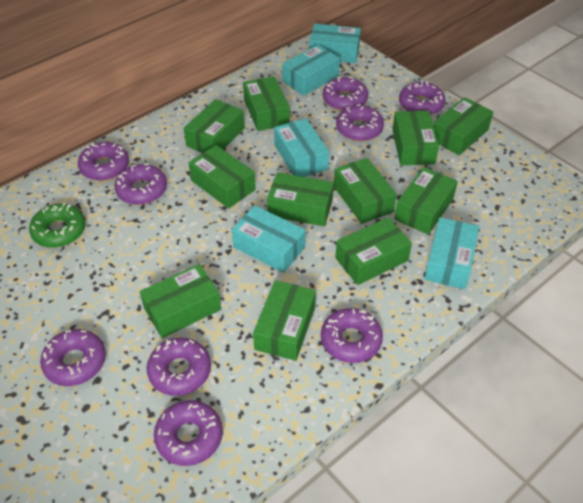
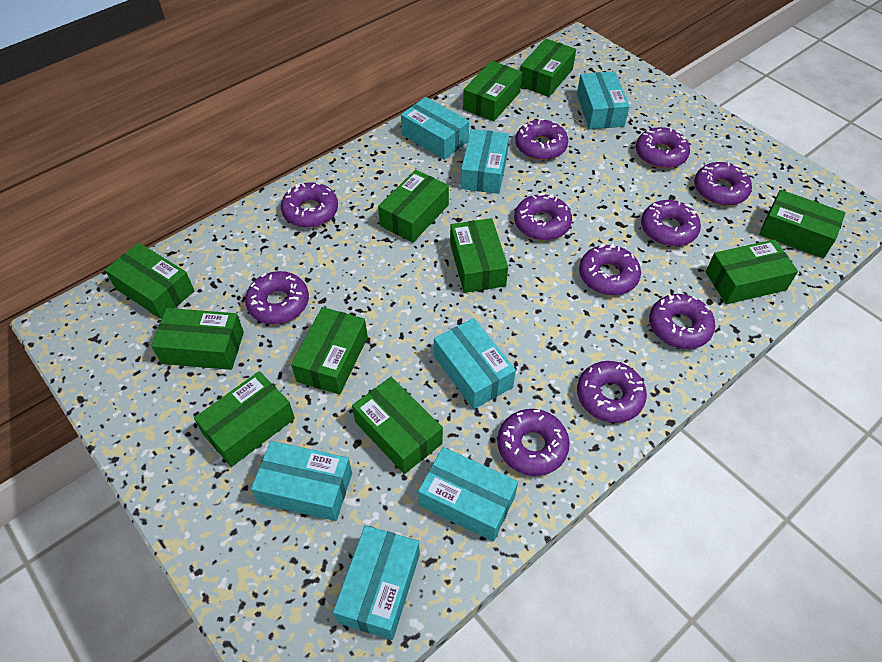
green donut: 1 -> 0
purple donut: 9 -> 11
turquoise box: 5 -> 7

